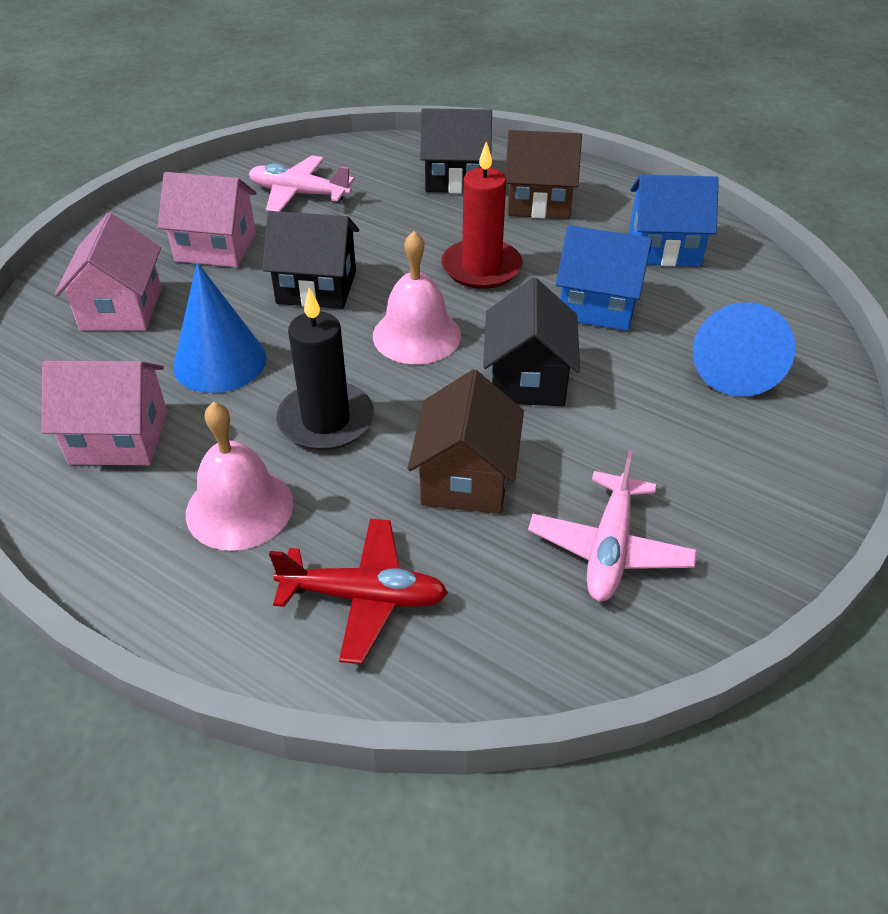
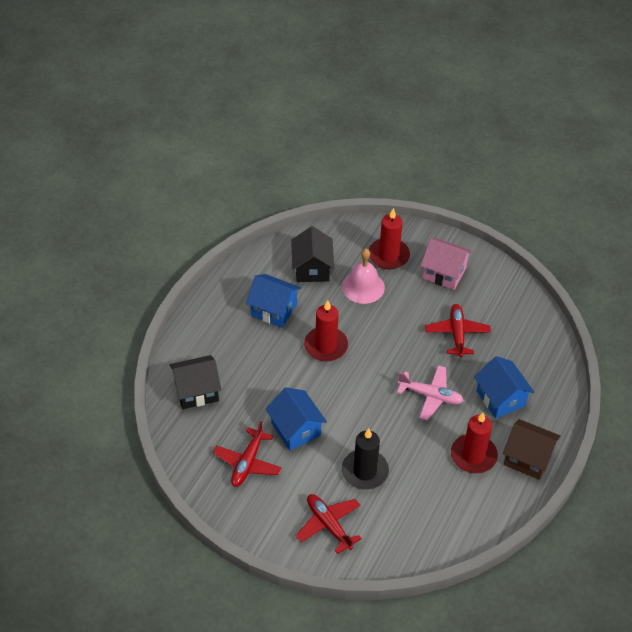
black house: 3 -> 2
blue cone: 2 -> 0
blue house: 2 -> 3
brown house: 2 -> 1
pink bell: 2 -> 1
pink house: 3 -> 1
pink plane: 2 -> 1
red candle: 1 -> 3
red plane: 1 -> 3

